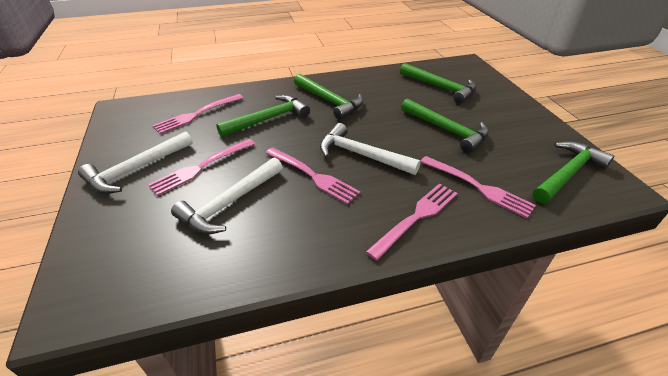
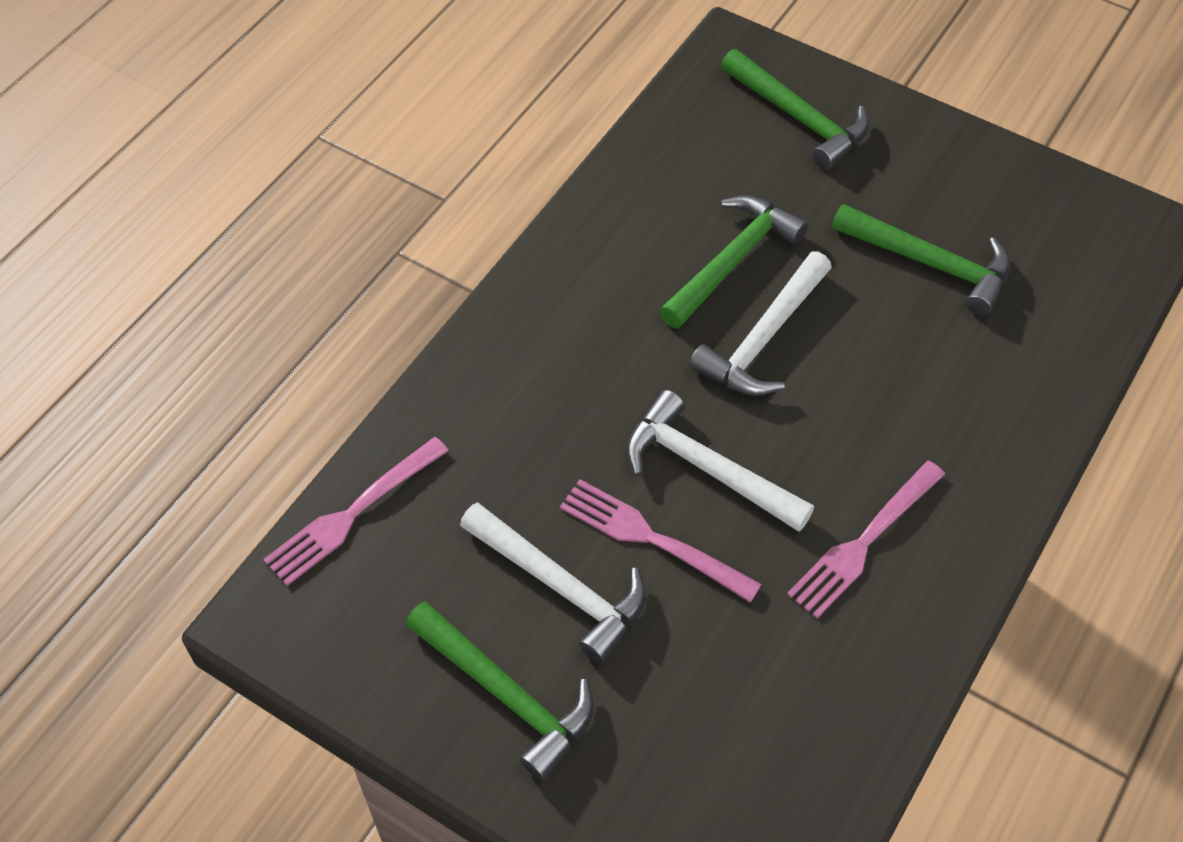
green hammer: 5 -> 4
pink fork: 5 -> 3

